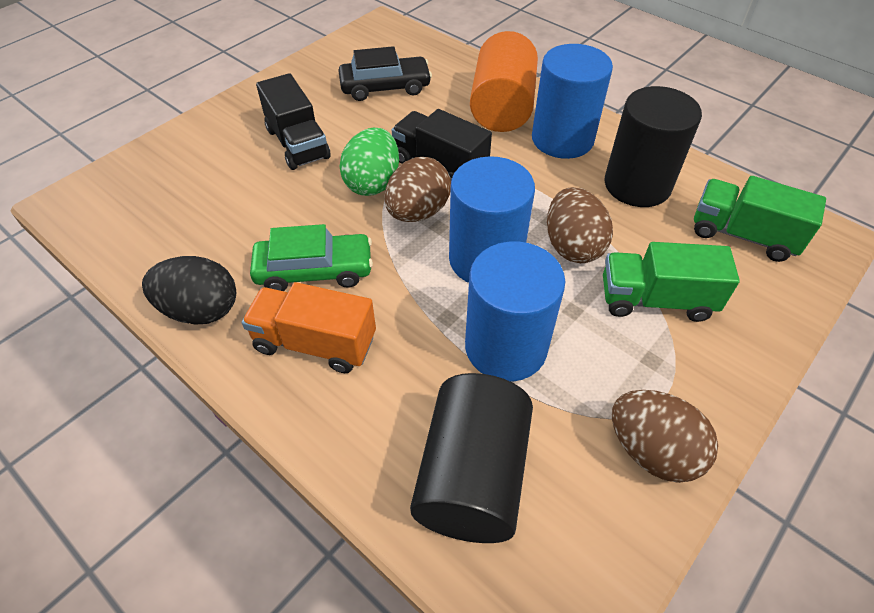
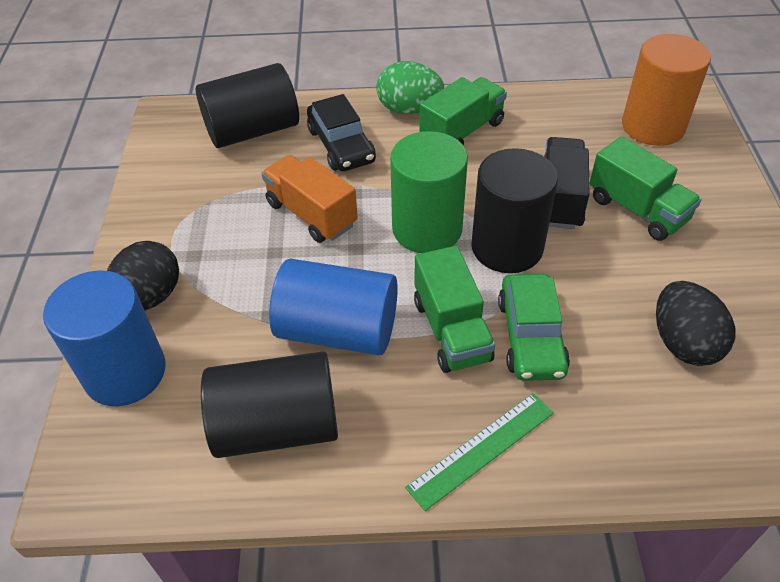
black cylinder: 2 -> 3
black egg: 1 -> 2
black truck: 2 -> 1
blue cylinder: 3 -> 2
brown egg: 3 -> 0
green cylinder: 0 -> 1
green ruler: 0 -> 1
green truck: 2 -> 3

